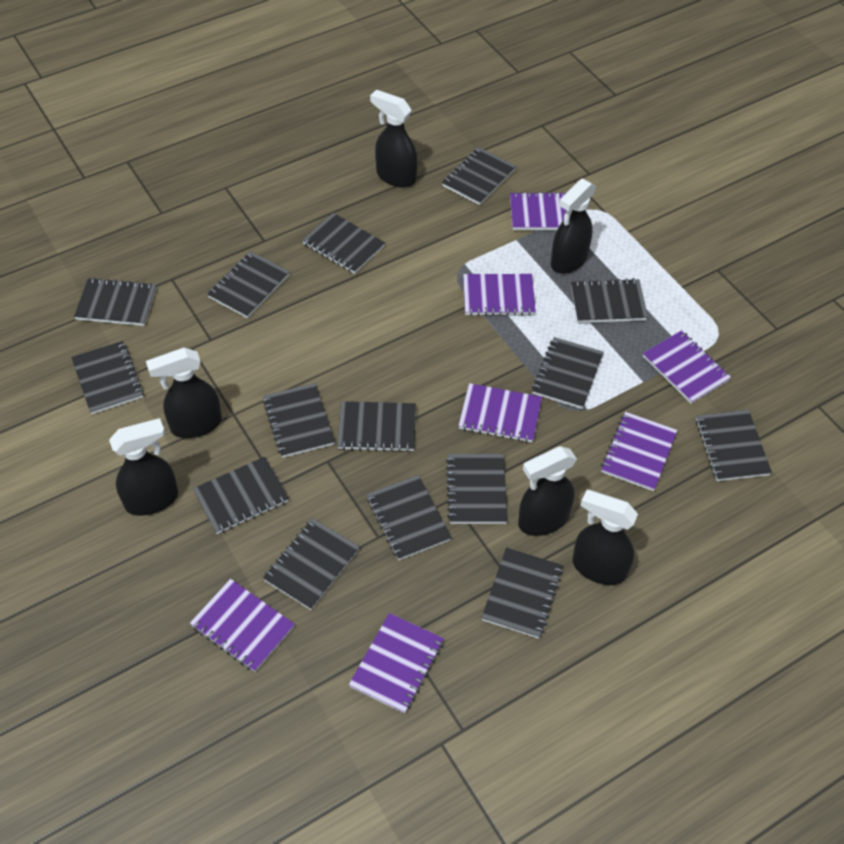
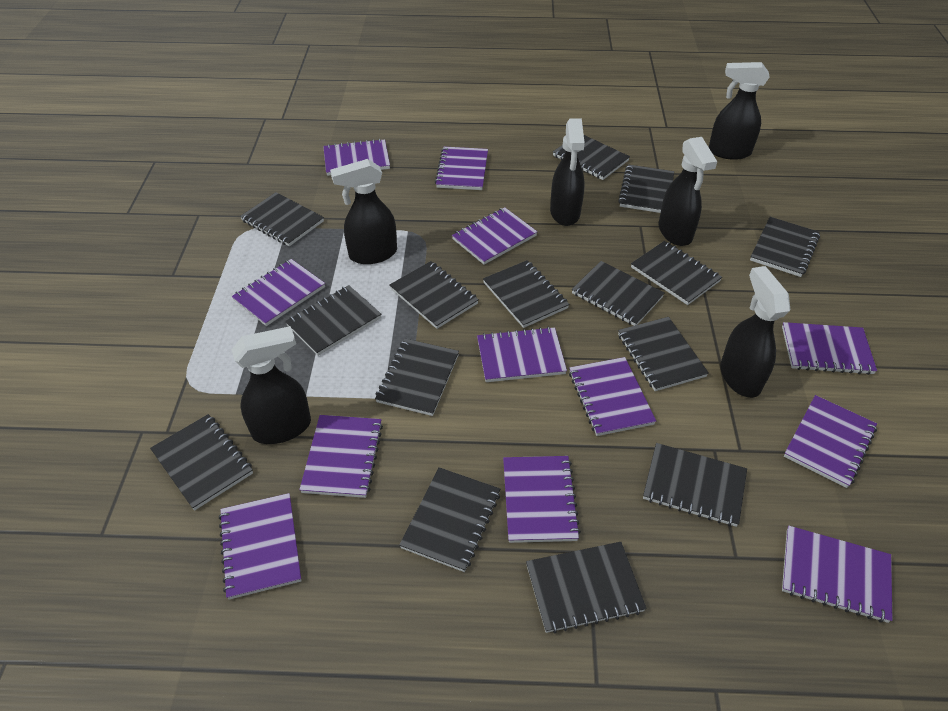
purple notebook: 7 -> 12

